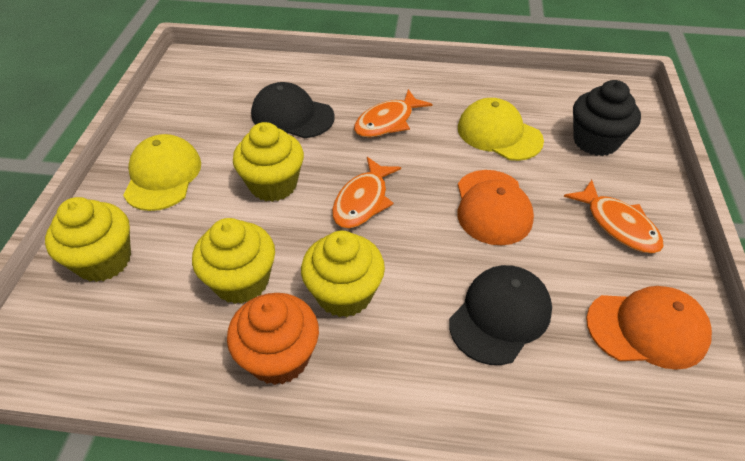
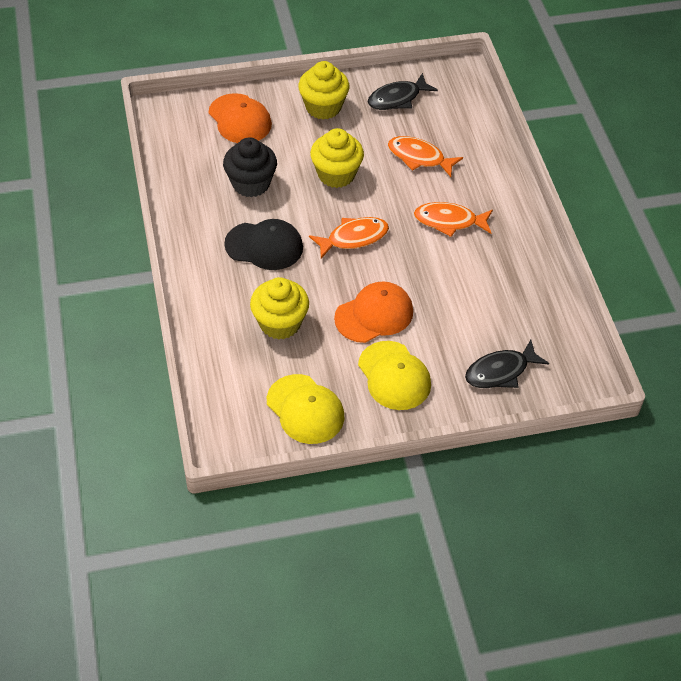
black cap: 2 -> 1
black fish: 0 -> 2
orange cupcake: 1 -> 0
yellow cupcake: 4 -> 3

